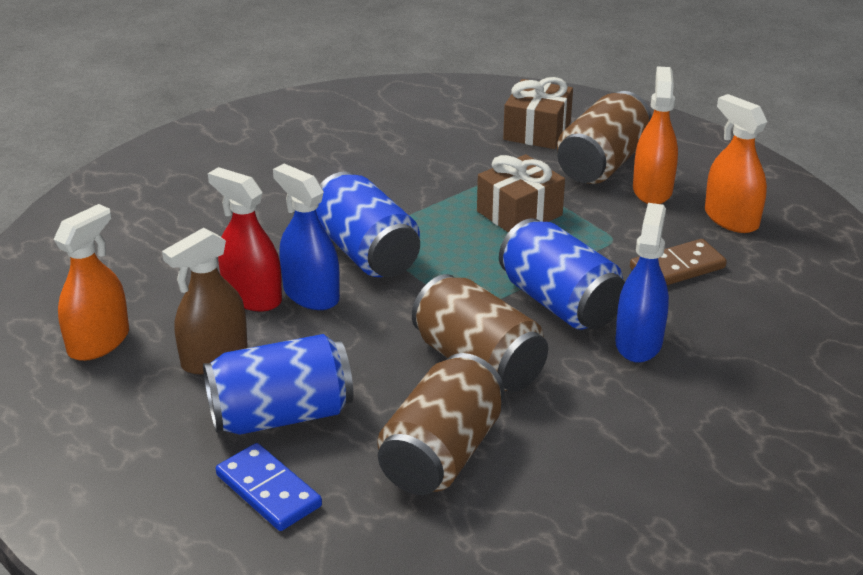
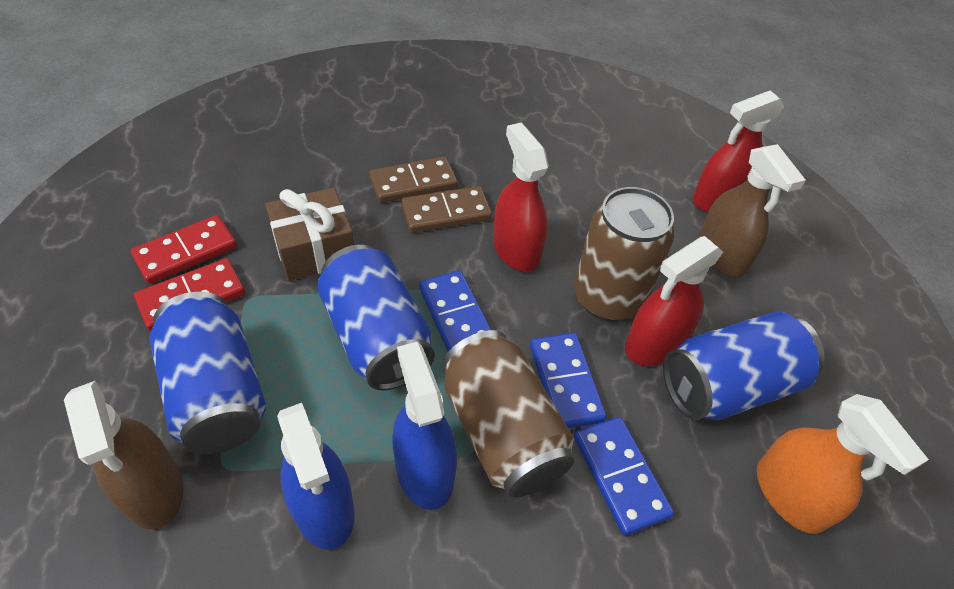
blue domino: 1 -> 3
brown can: 3 -> 2
brown domino: 1 -> 2
brown gift: 2 -> 1
brown spray bottle: 1 -> 2
orange spray bottle: 3 -> 1
red domino: 0 -> 2
red spray bottle: 1 -> 3

